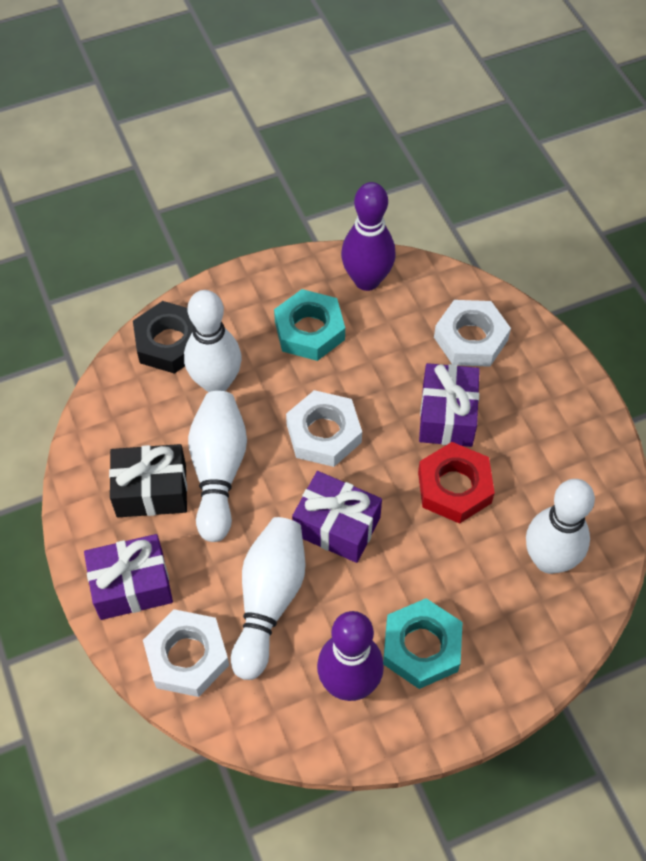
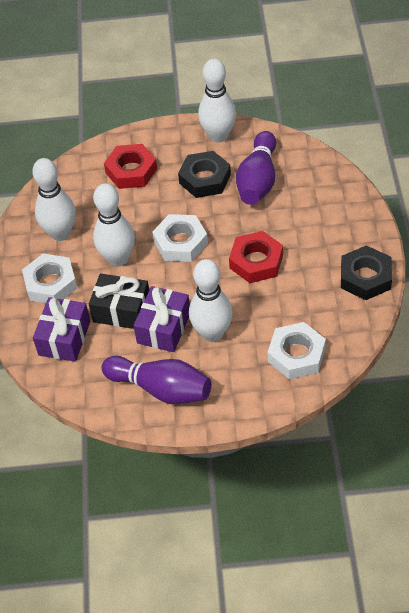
black nut: 1 -> 2
purple gift: 3 -> 2
red nut: 1 -> 2
turquoise nut: 2 -> 0

